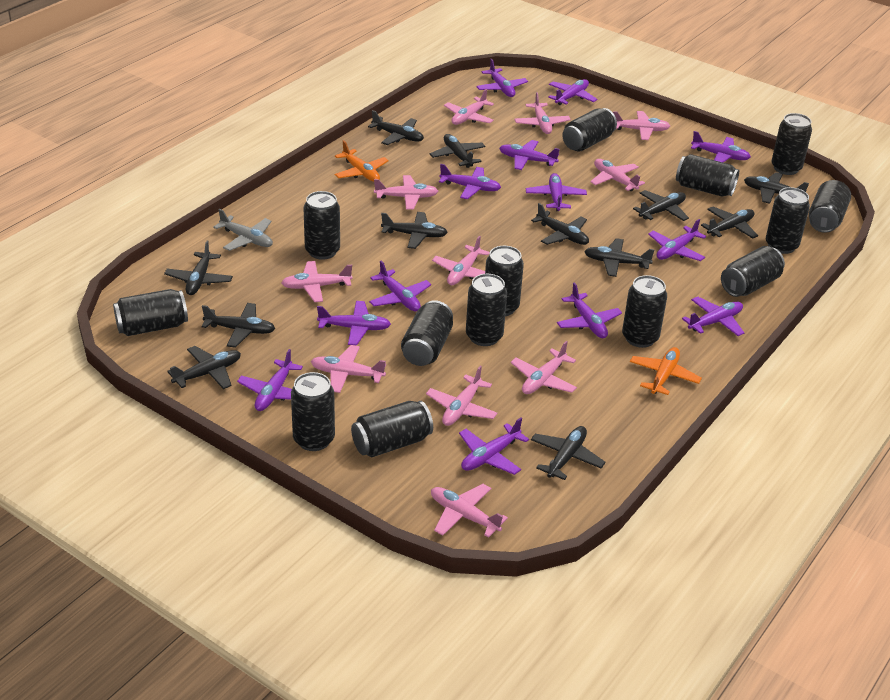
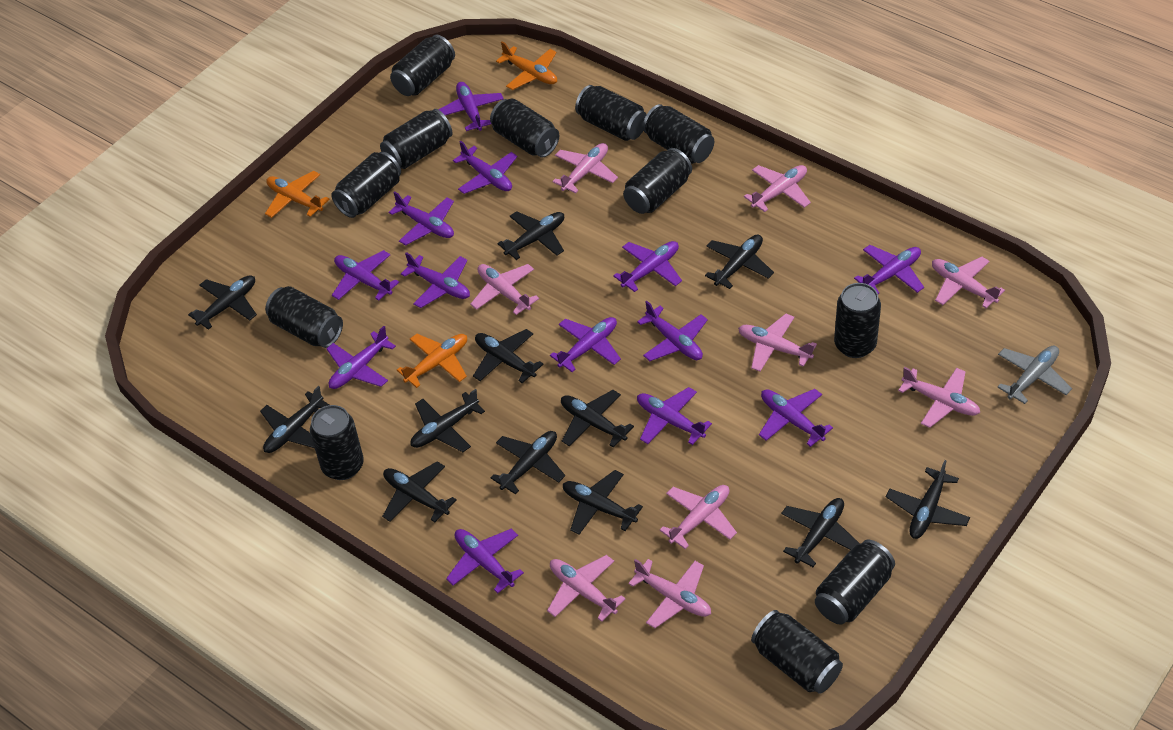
black can: 14 -> 12
orange plane: 2 -> 3
pink plane: 11 -> 9

